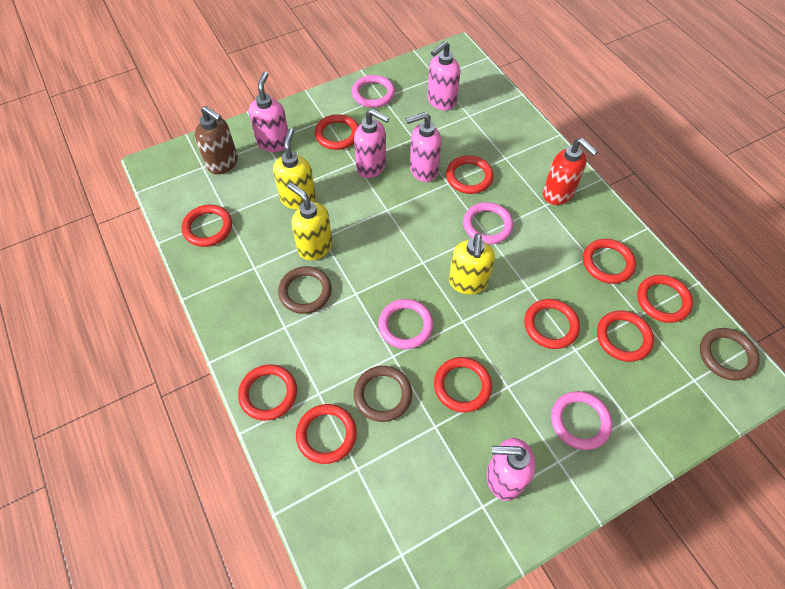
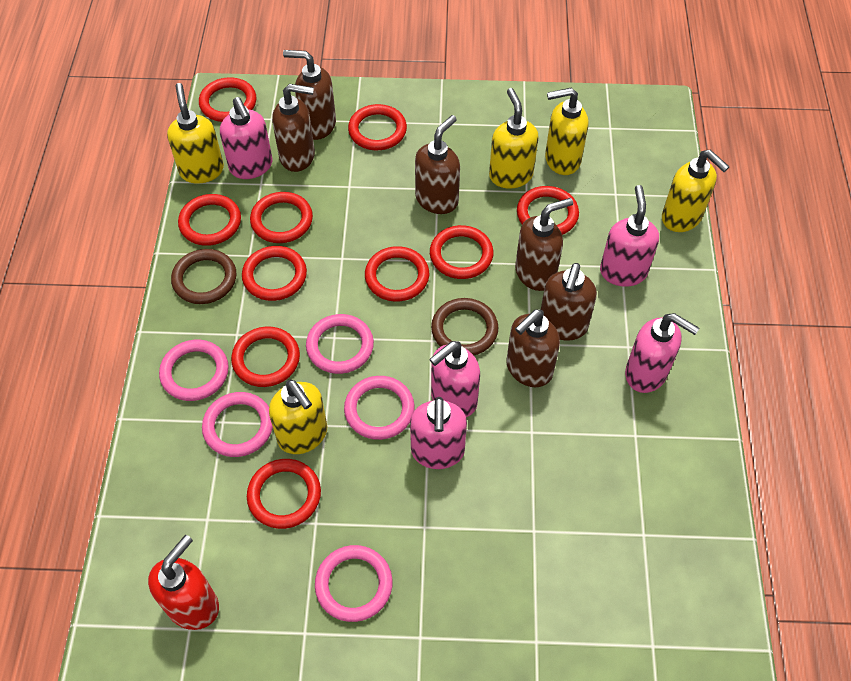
brown ring: 3 -> 2
brown soap dispenser: 1 -> 6
pink ring: 4 -> 5
yellow soap dispenser: 3 -> 5

